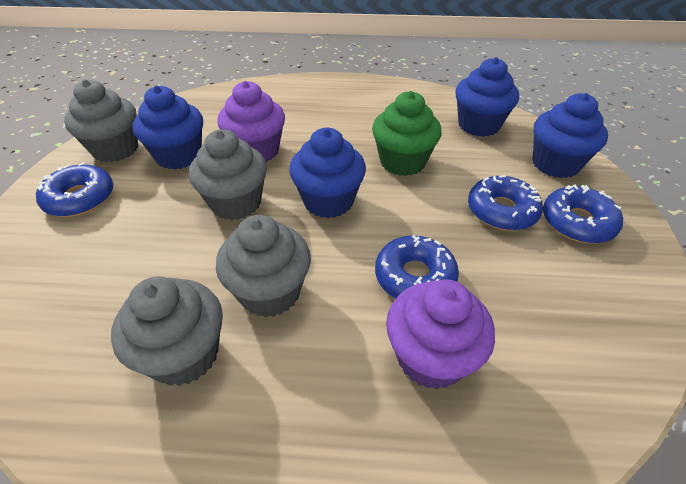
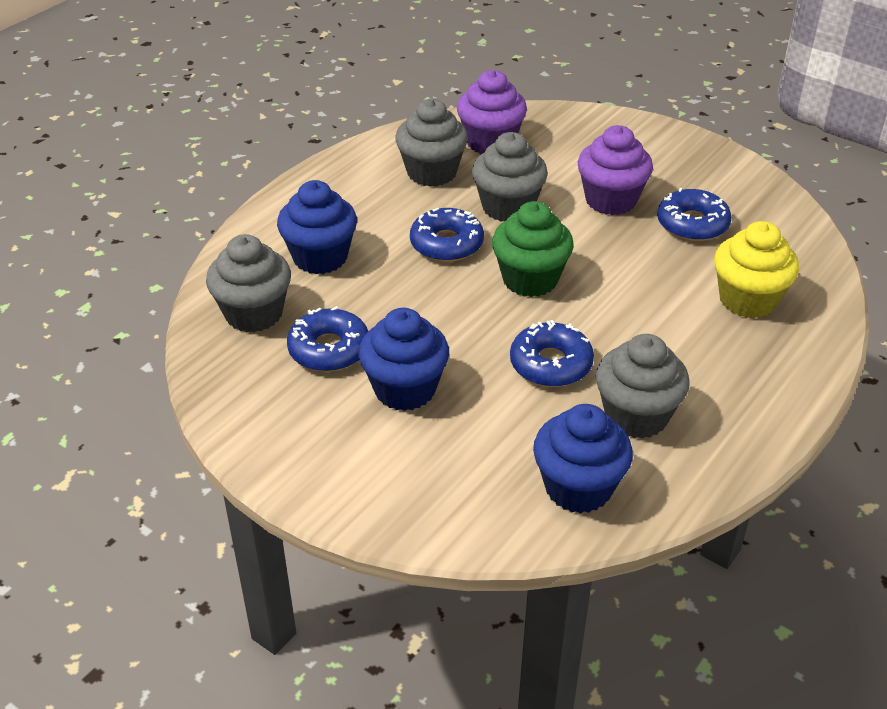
blue cupcake: 4 -> 3
yellow cupcake: 0 -> 1

